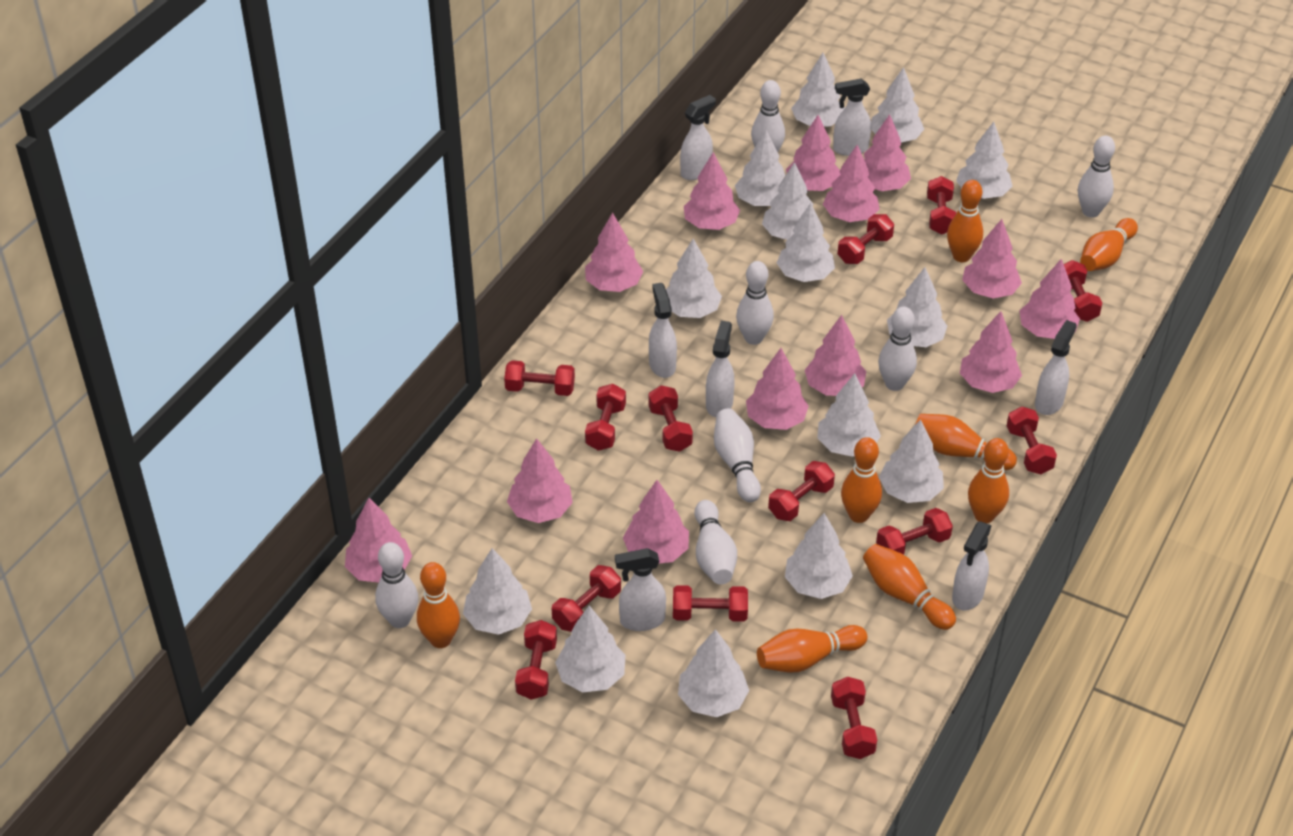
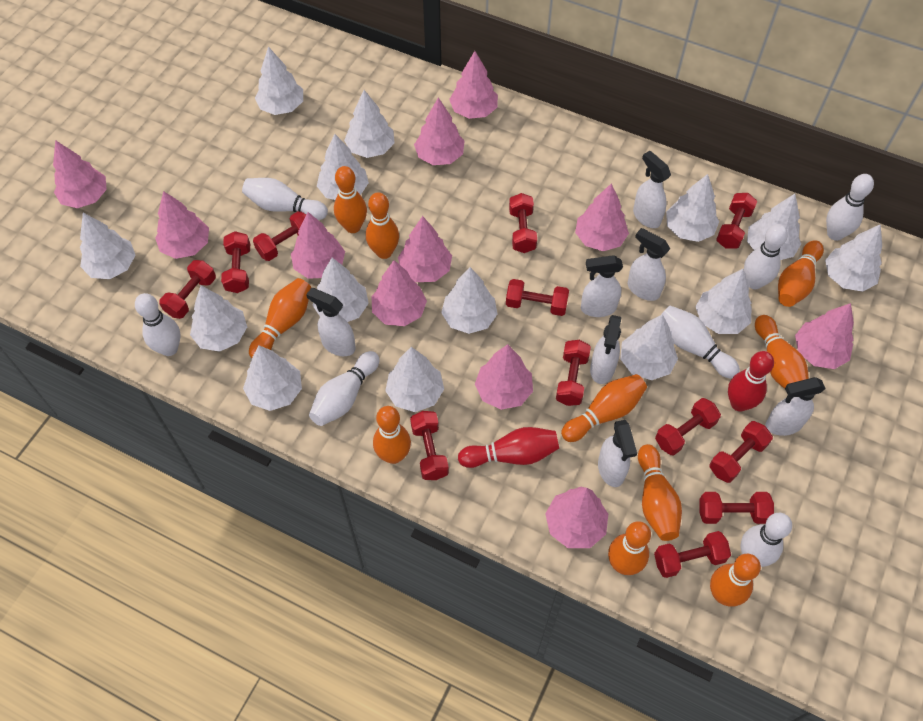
orange bowling pin: 8 -> 10
pink tree: 13 -> 11
red bowling pin: 0 -> 2
red dumbbell: 13 -> 12

